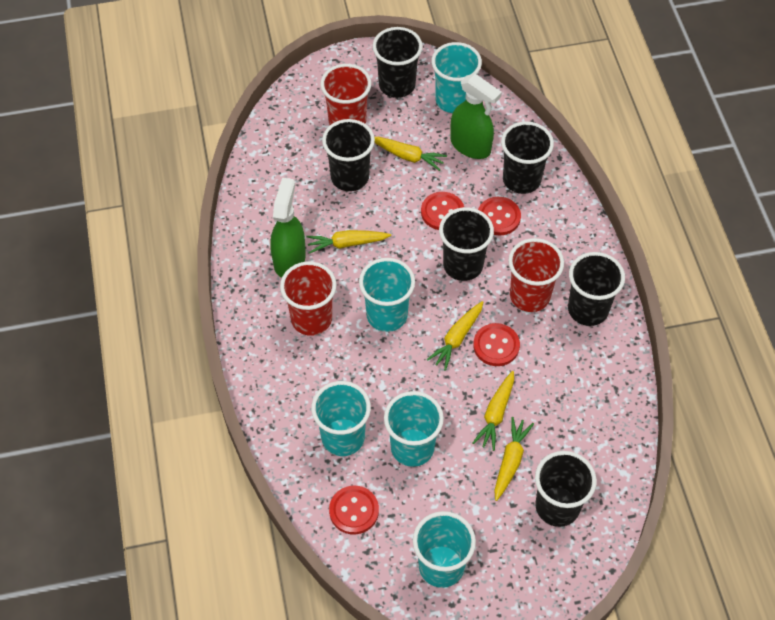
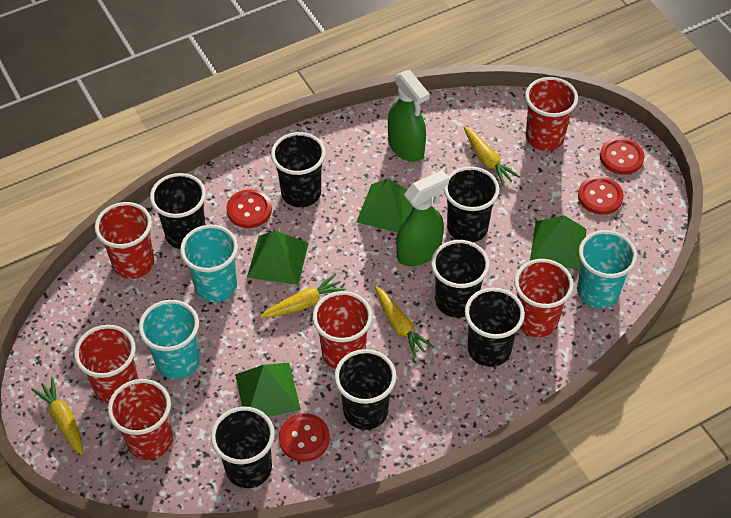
black cup: 6 -> 7
green pyramid: 0 -> 4
red cup: 3 -> 6
turquoise cup: 5 -> 3
yellow carrot: 5 -> 4

